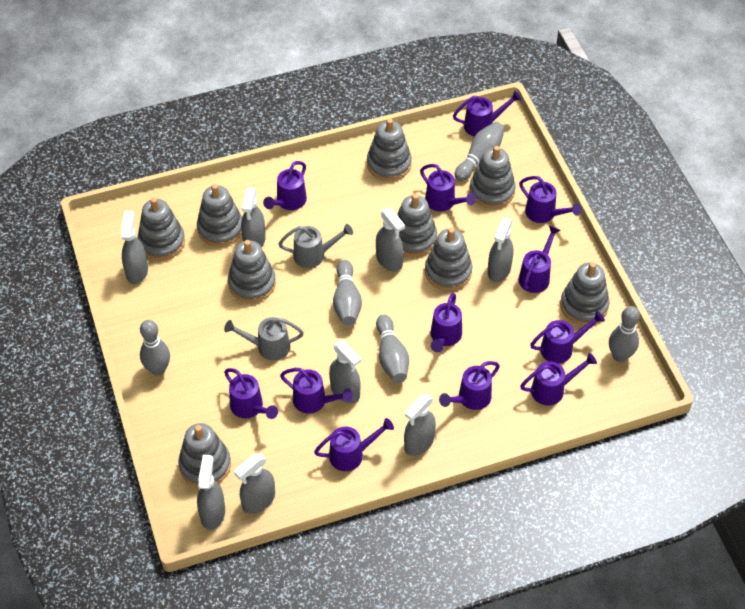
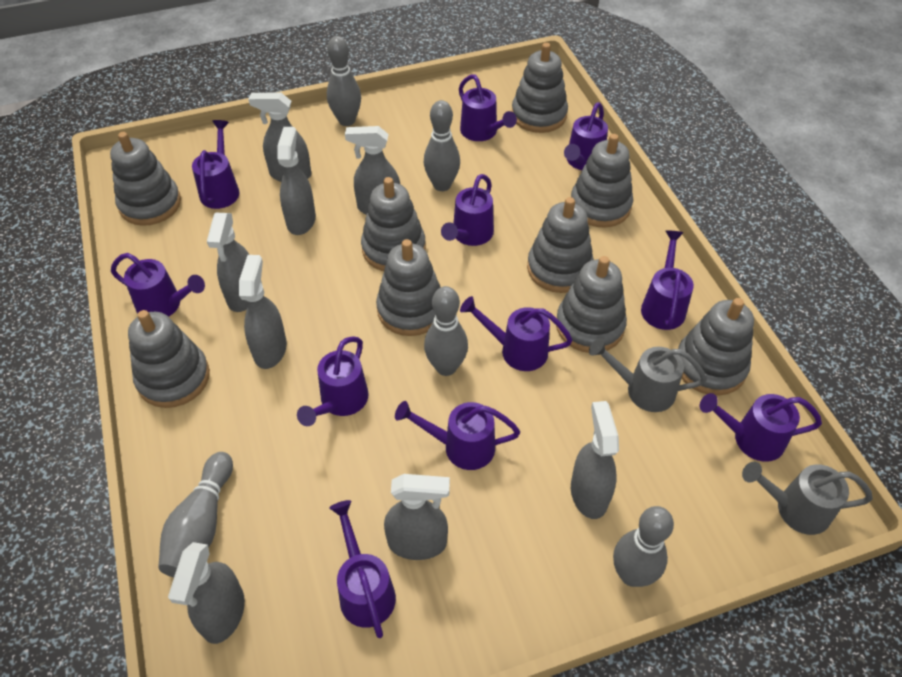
purple watering can: 12 -> 11

